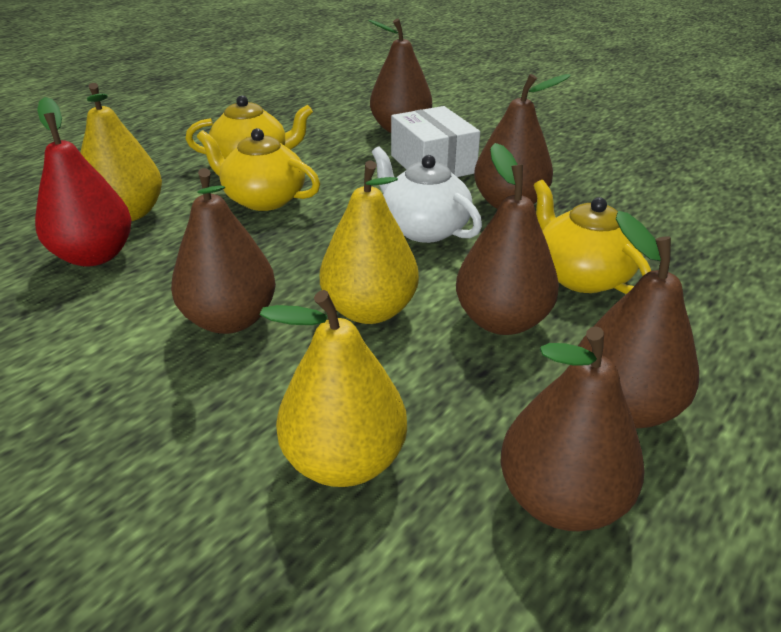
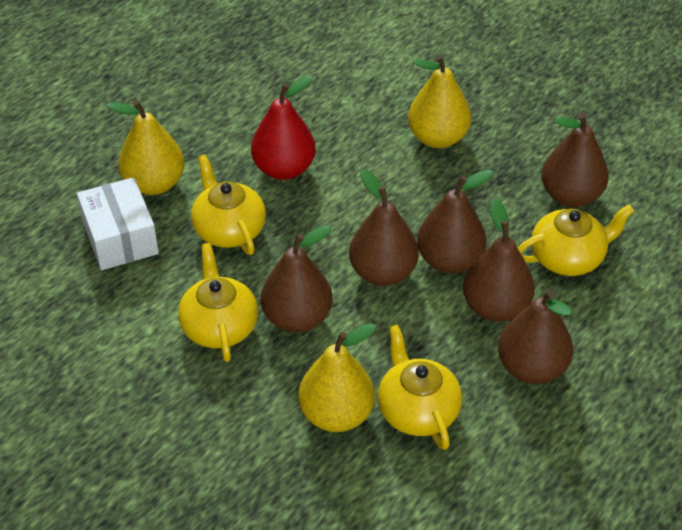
white teapot: 1 -> 0
yellow teapot: 3 -> 4

